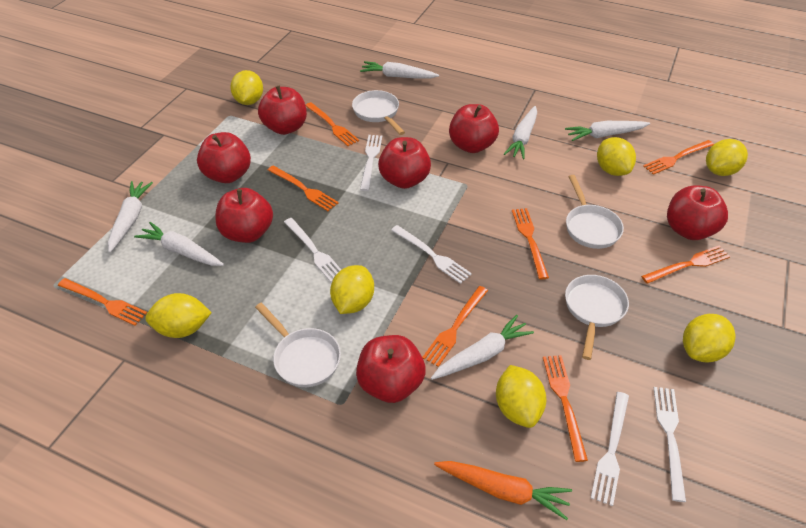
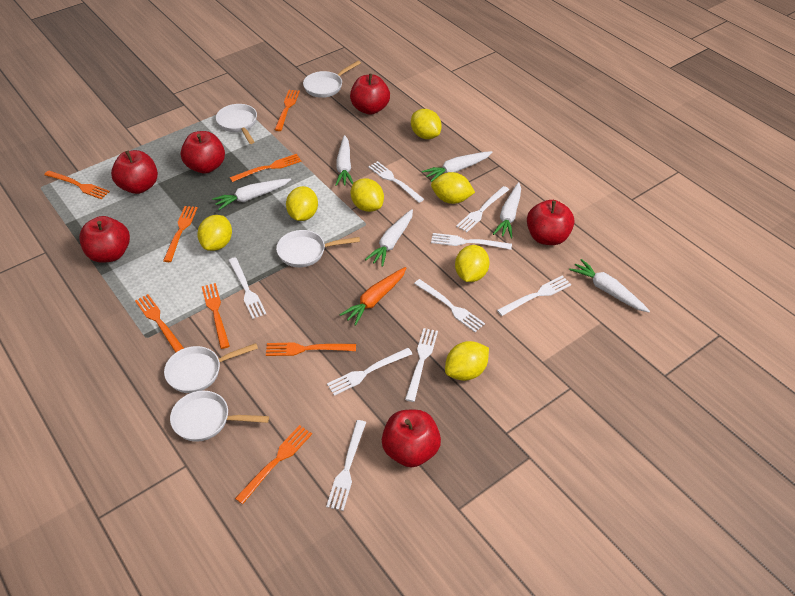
red apple: 7 -> 6
white fork: 5 -> 9
white pan: 4 -> 5

